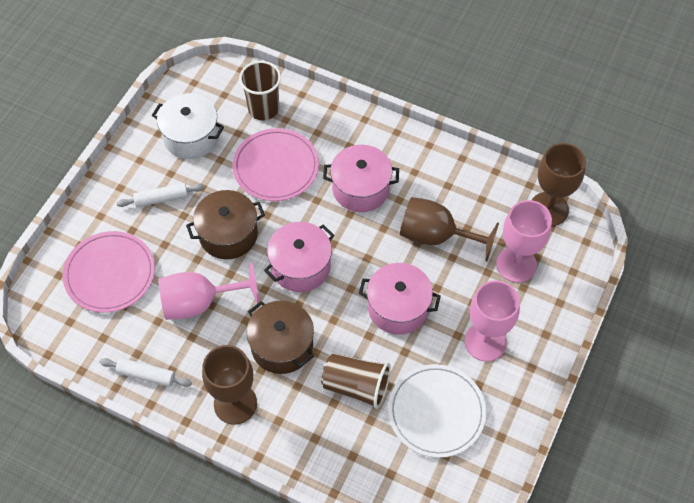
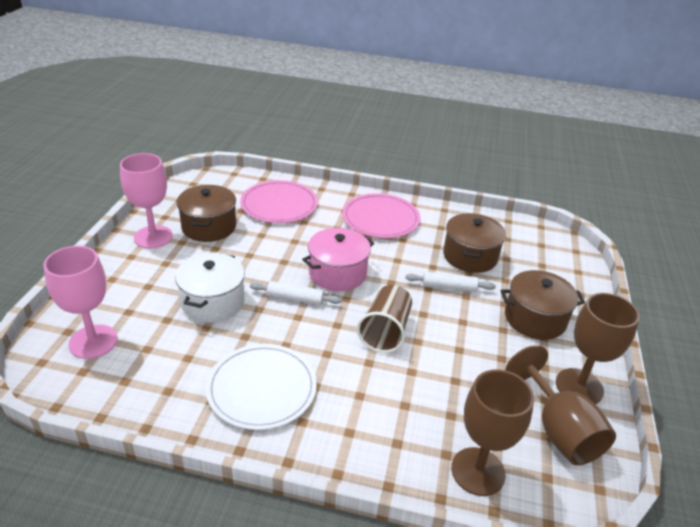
brown cup: 2 -> 1
brown pot: 2 -> 3
pink goblet: 3 -> 2
pink pot: 3 -> 1

